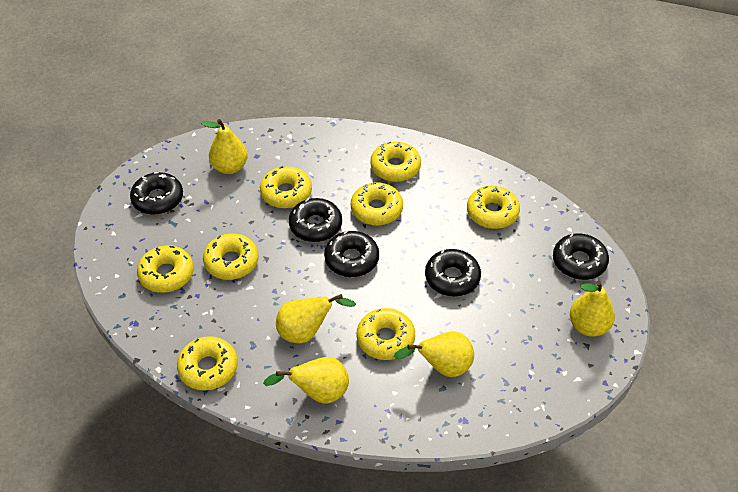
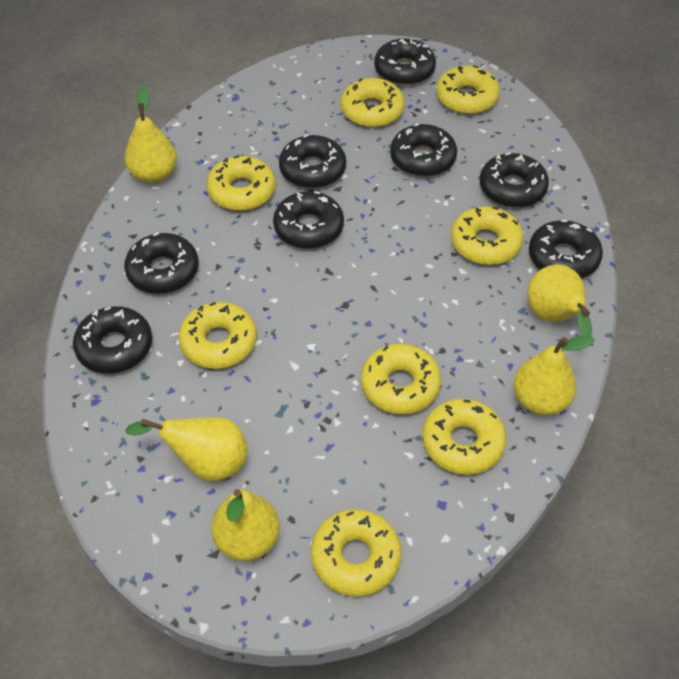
black donut: 5 -> 8

